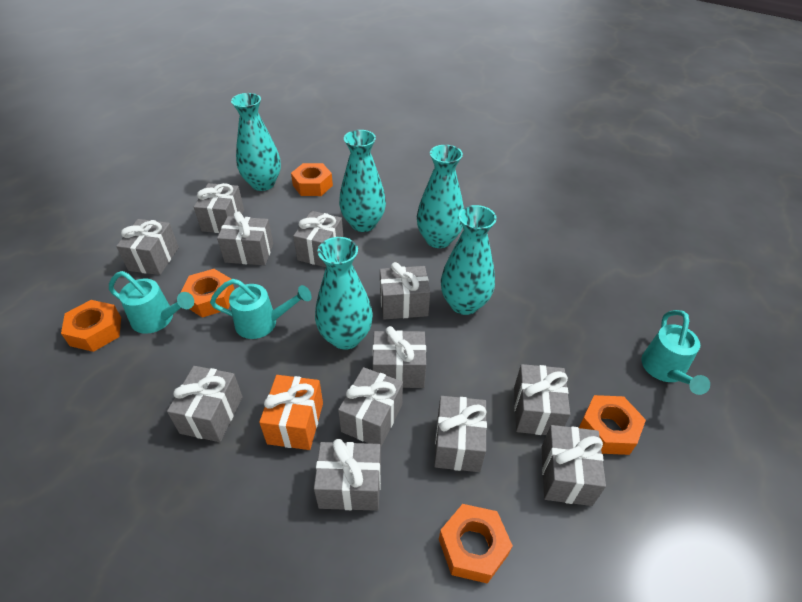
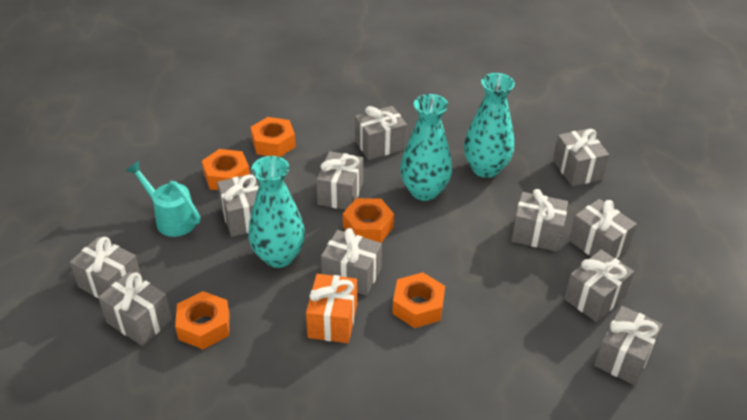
grey gift: 12 -> 11
turquoise vase: 5 -> 3
turquoise watering can: 3 -> 1

